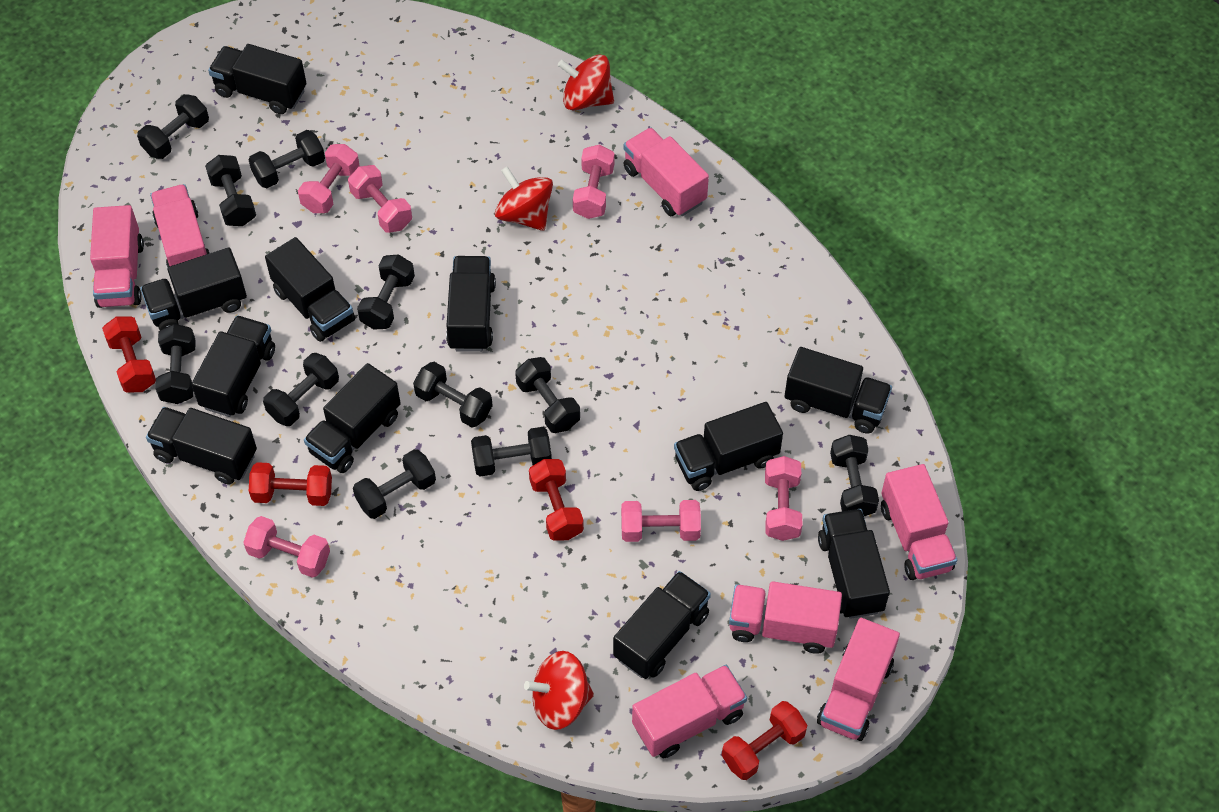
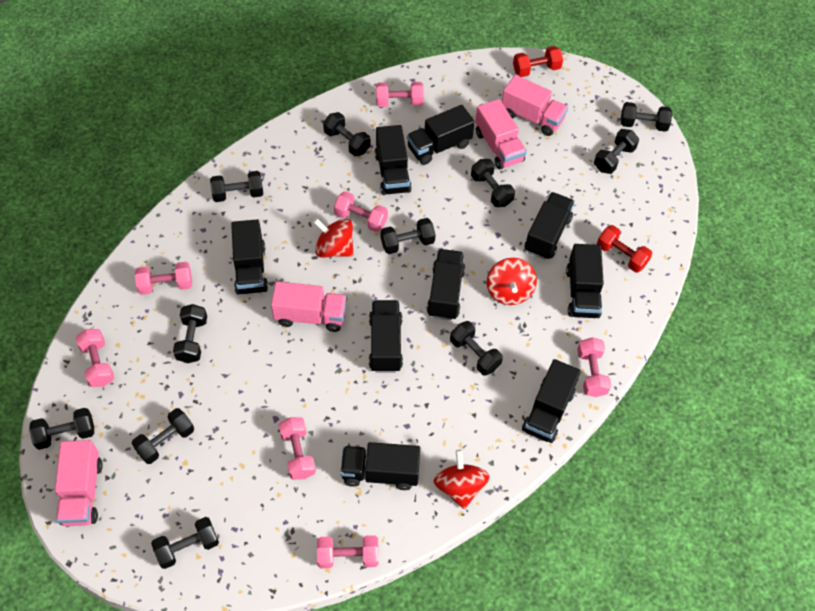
black truck: 11 -> 9
pink dumbbell: 6 -> 7
pink truck: 7 -> 4
red dumbbell: 4 -> 2

